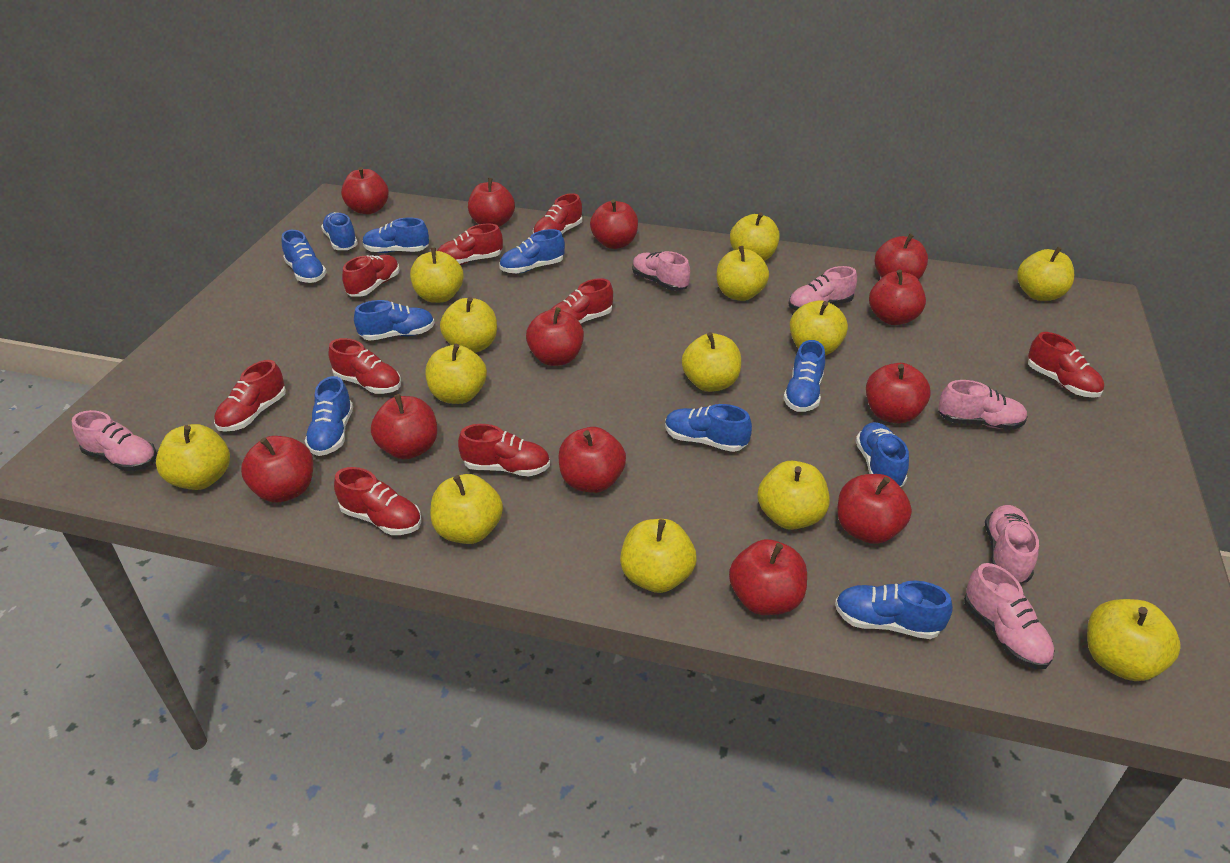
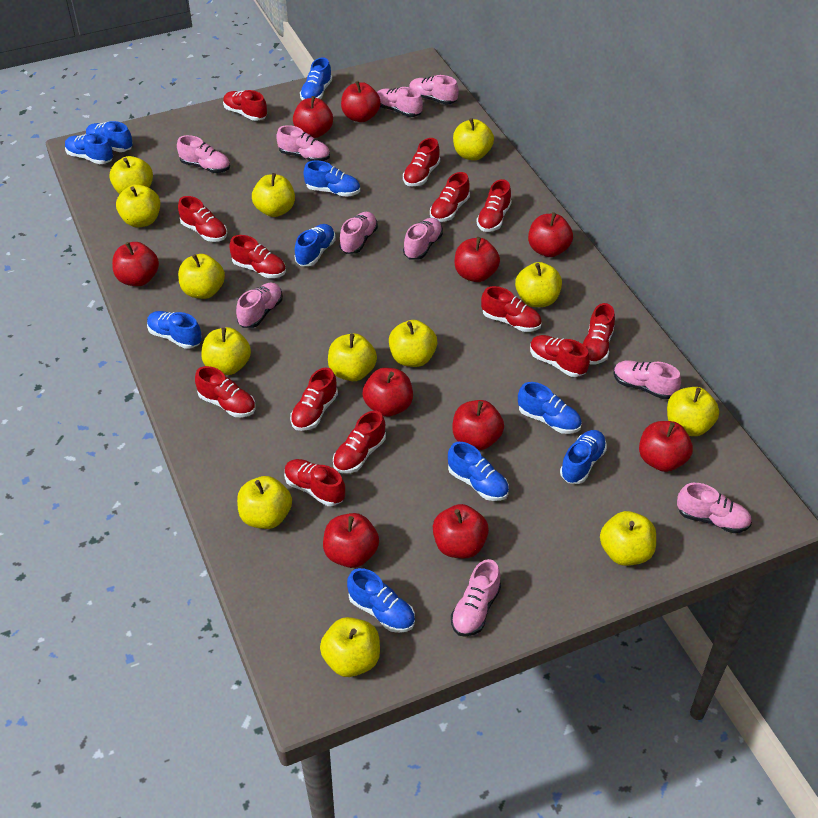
pink shoe: 6 -> 10
red apple: 12 -> 10
red shoe: 9 -> 13

